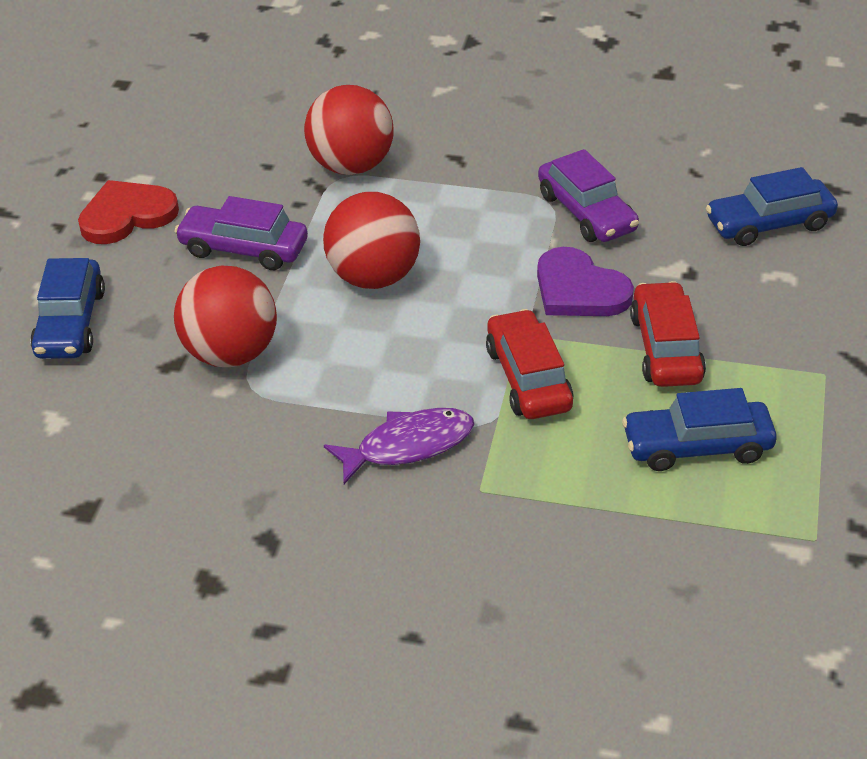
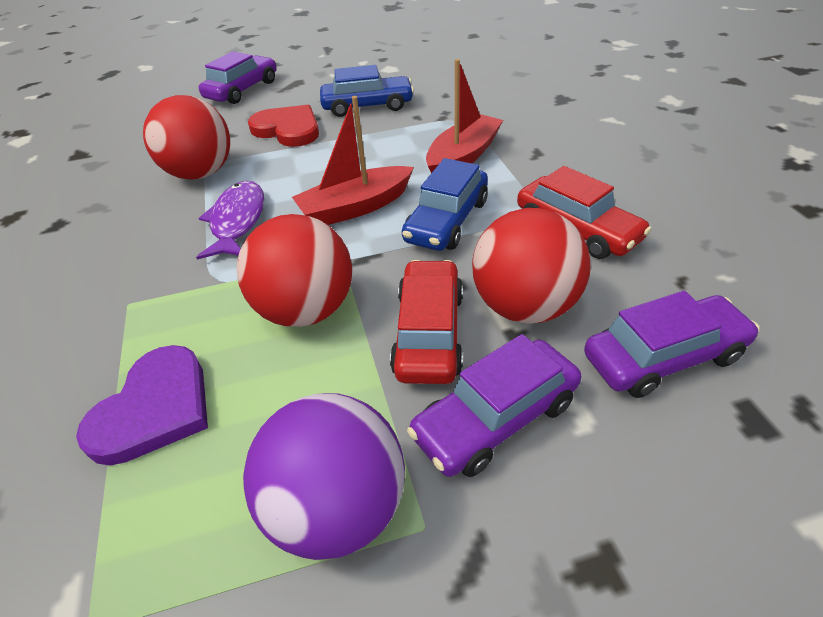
blue car: 3 -> 2
purple ball: 0 -> 1
purple car: 2 -> 3
red boat: 0 -> 2

